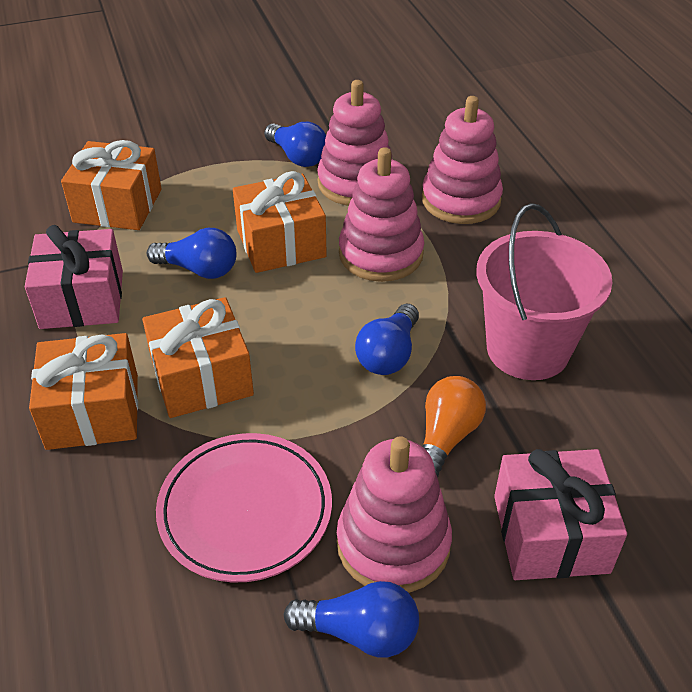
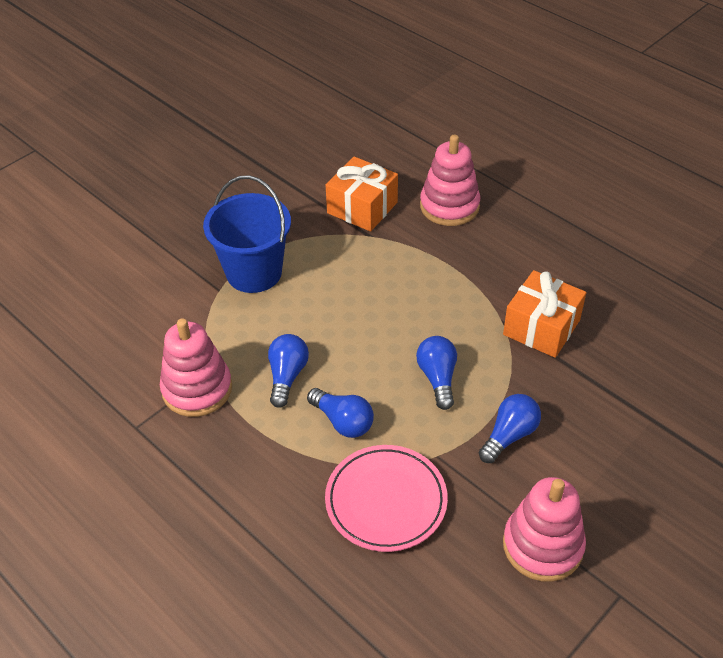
blue bucket: 0 -> 1
orange gift: 4 -> 2
orange light bulb: 1 -> 0
pink bucket: 1 -> 0
pink gift: 2 -> 0
pink stacking toy: 4 -> 3

